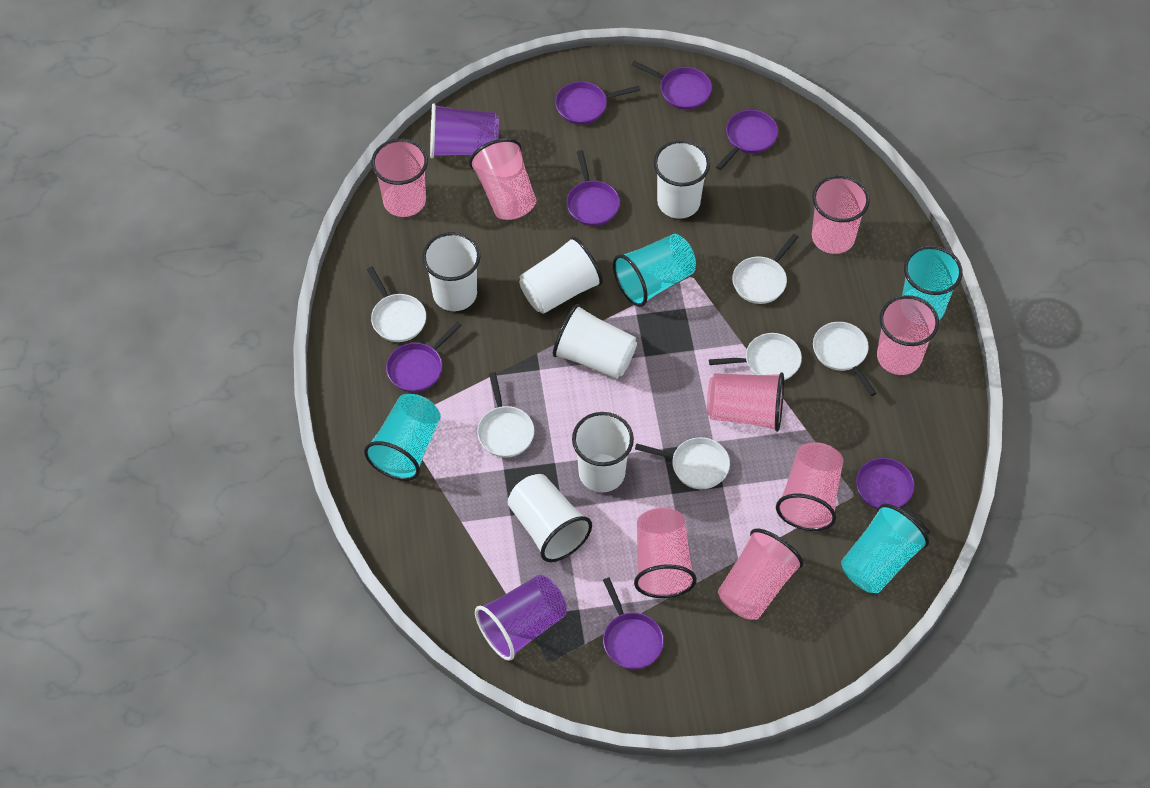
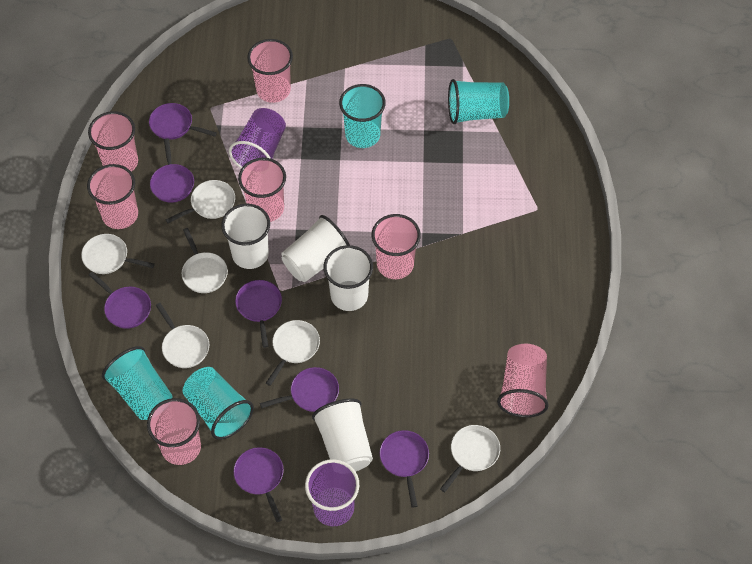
pink cup: 8 -> 7
white cup: 6 -> 4

